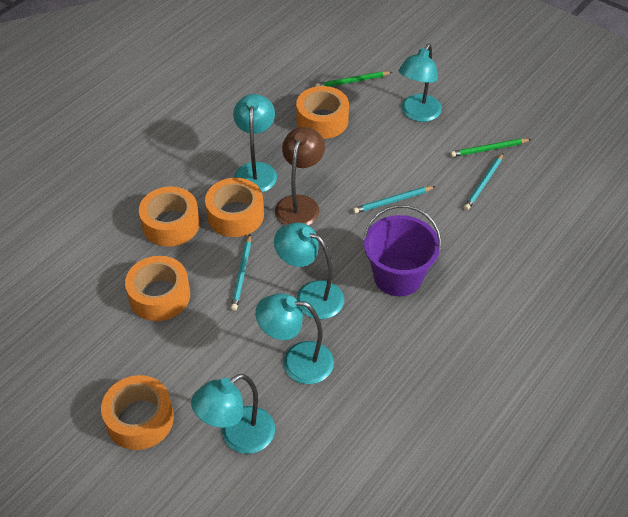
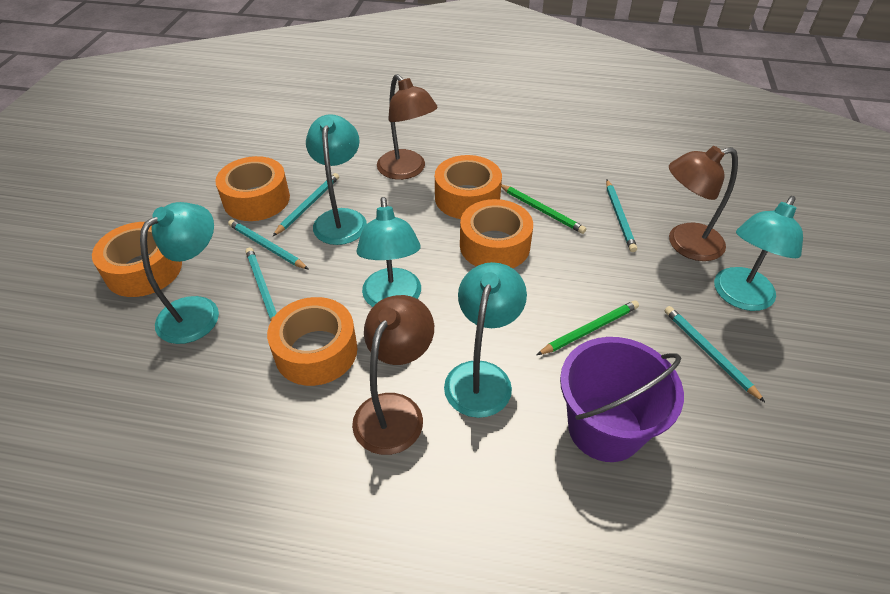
brown lamp: 1 -> 3
turquoise pencil: 3 -> 5

